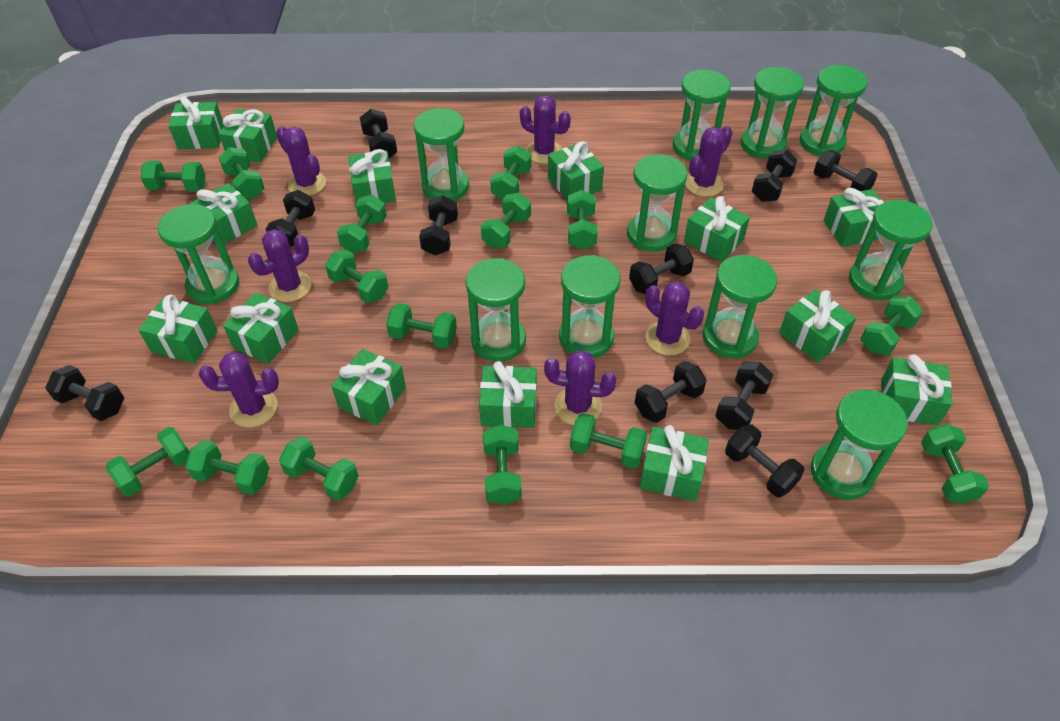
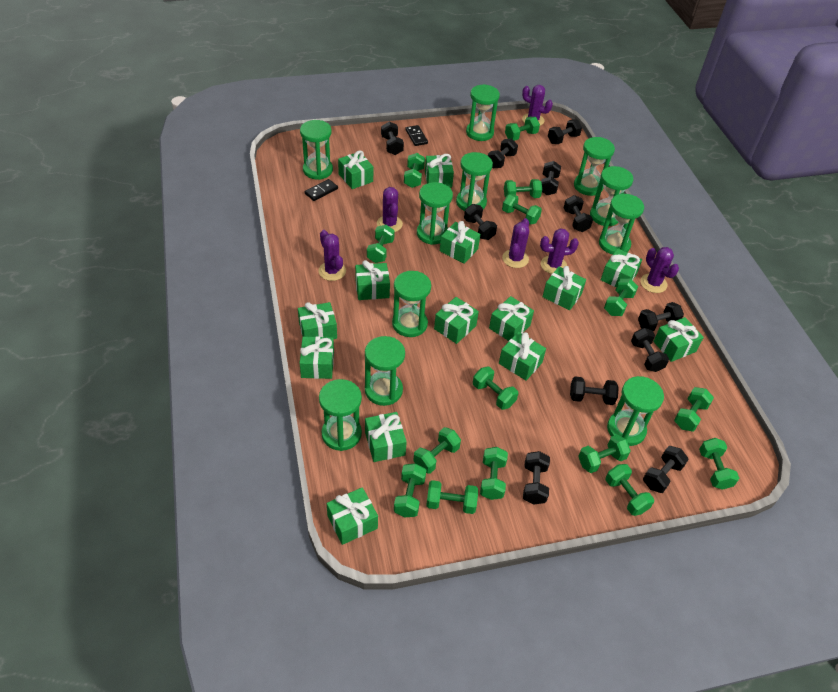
black domino: 0 -> 2
black dumbbell: 10 -> 11
purple cactus: 7 -> 6

